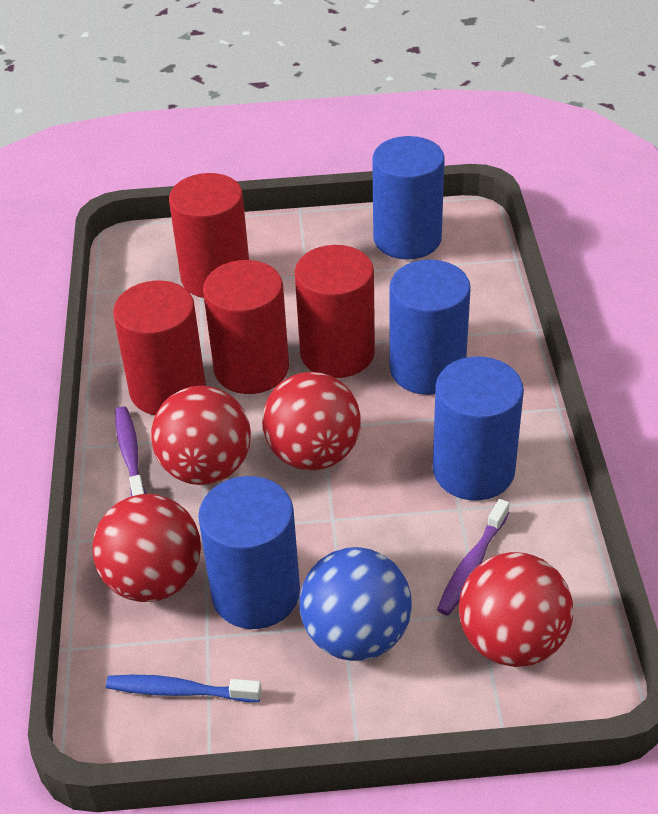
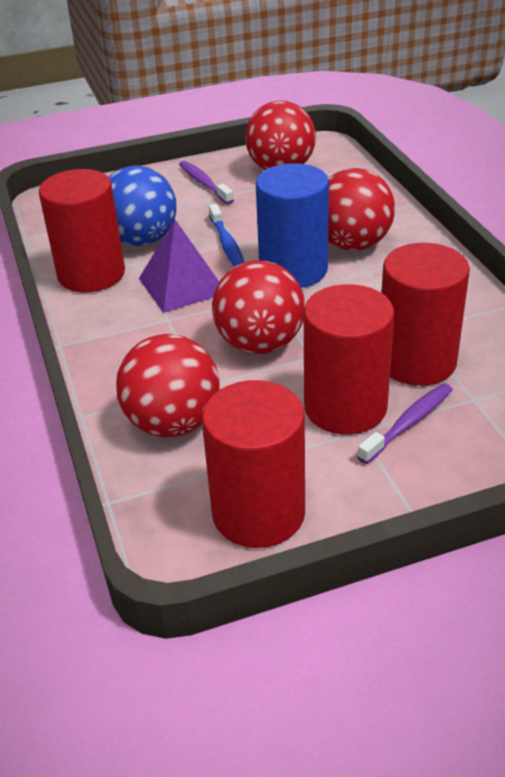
blue cylinder: 4 -> 1
purple pyramid: 0 -> 1

